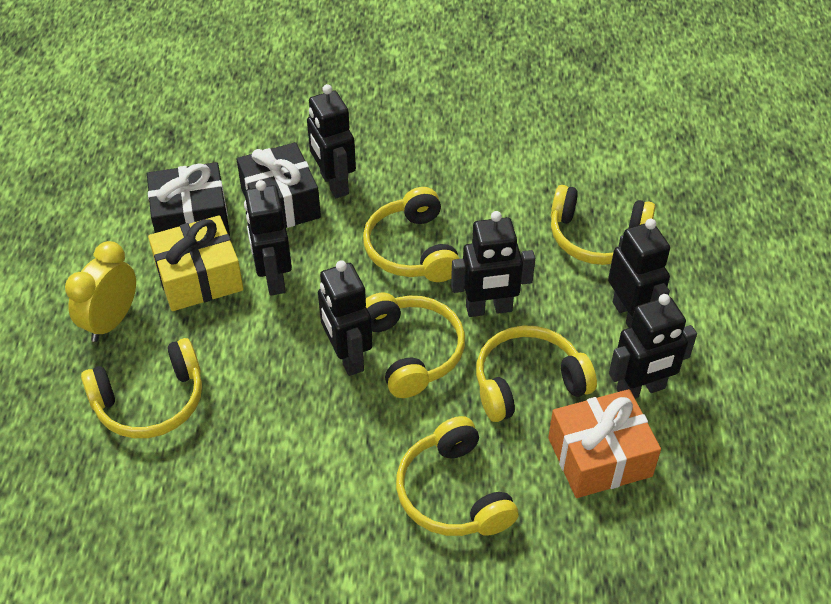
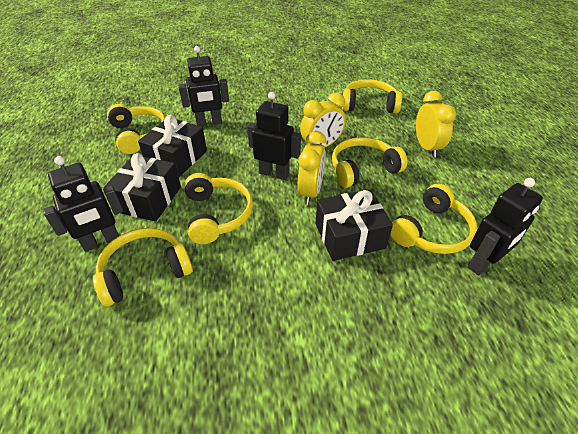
black gift: 2 -> 3
black robot: 6 -> 4
orange gift: 1 -> 0
yellow clock: 1 -> 3
yellow gift: 1 -> 0

